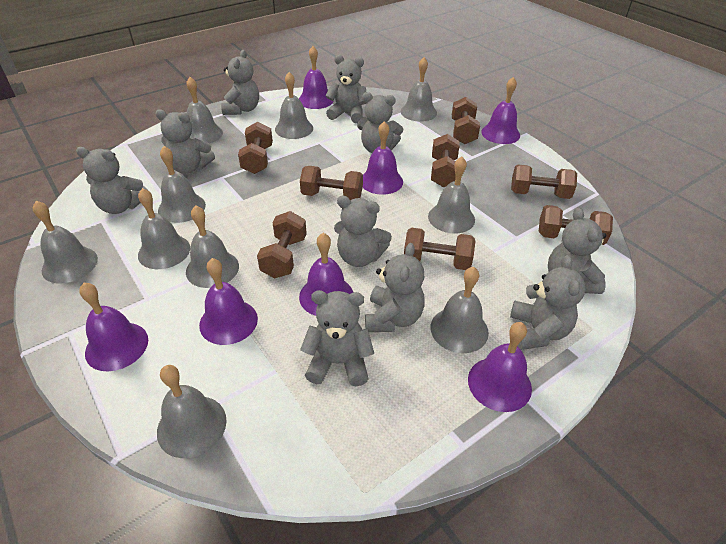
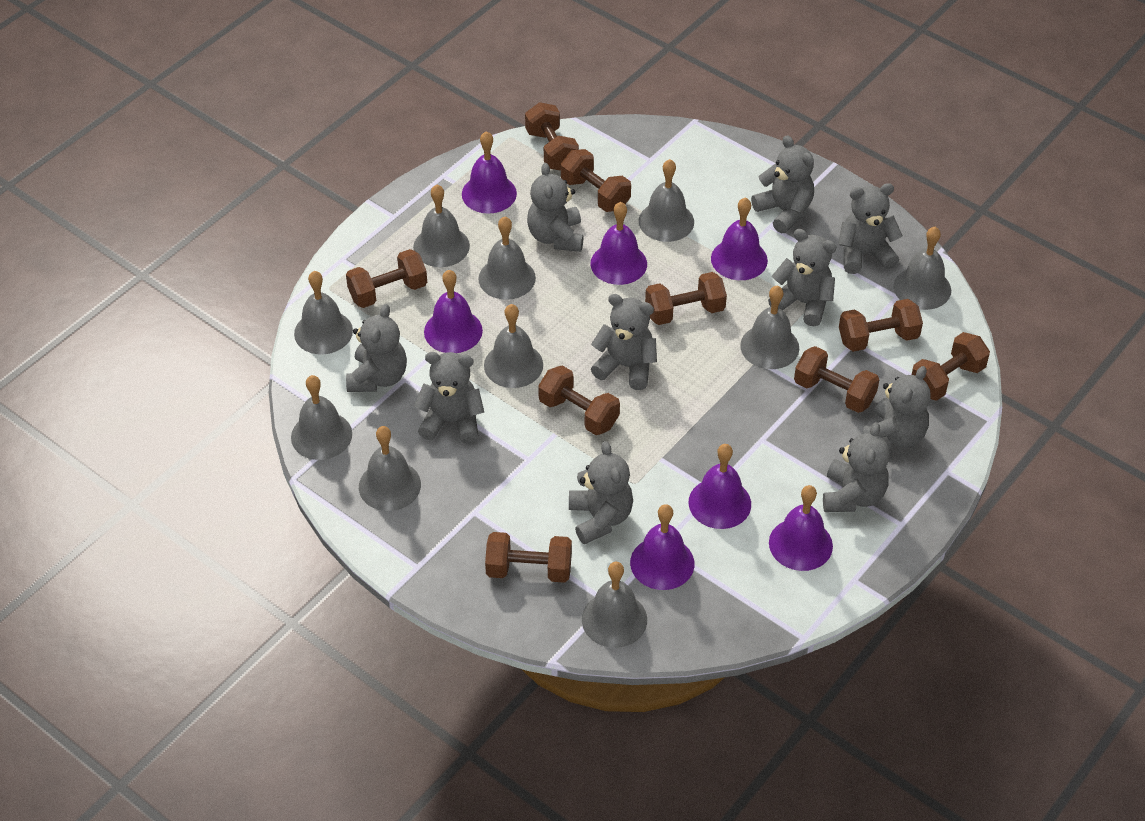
brown dumbbell: 8 -> 9

